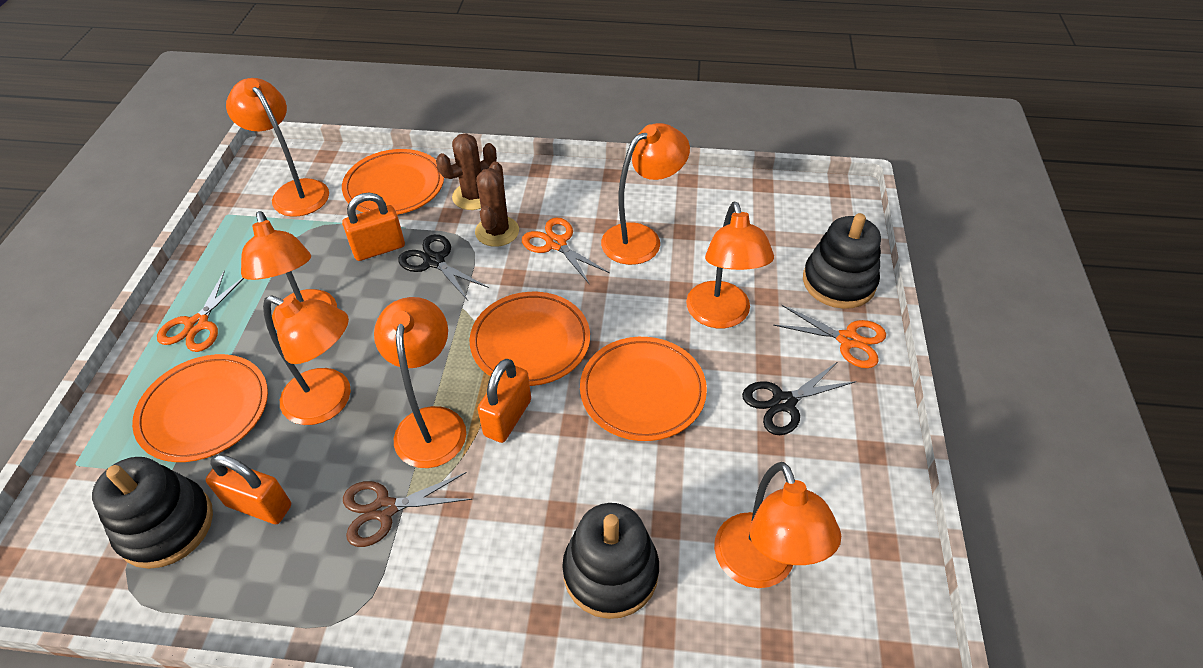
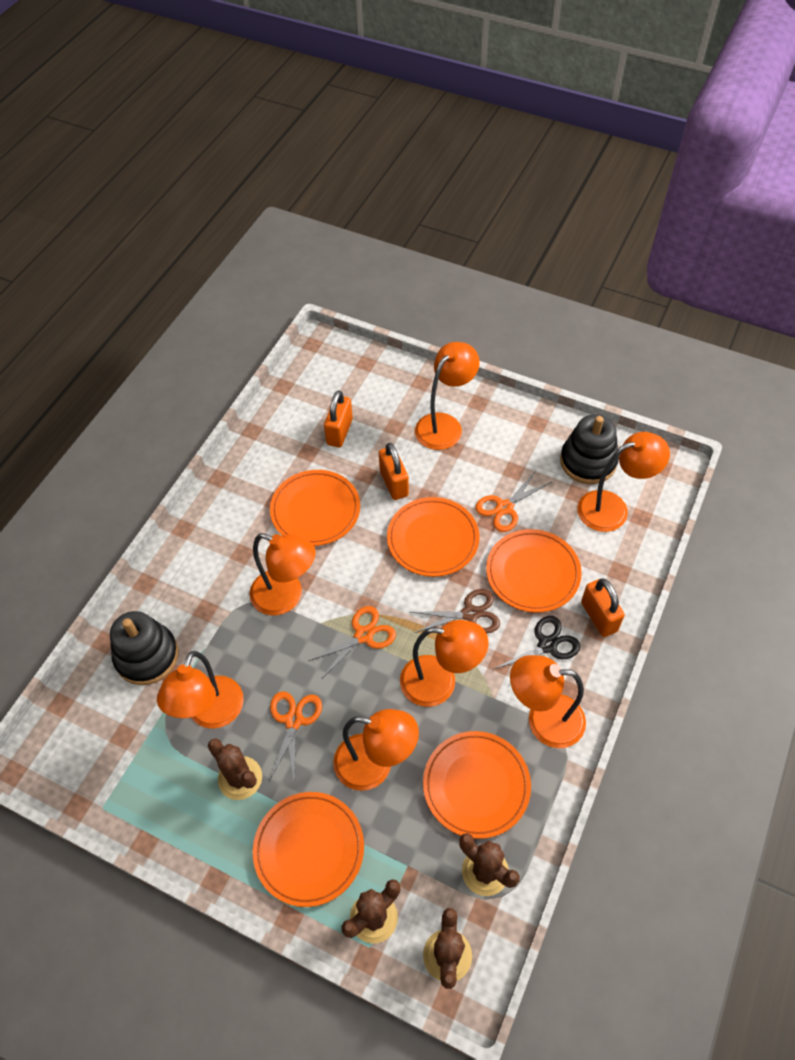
black scissors: 2 -> 1
black stacking toy: 3 -> 2
brown cactus: 2 -> 4
orange plate: 4 -> 5

